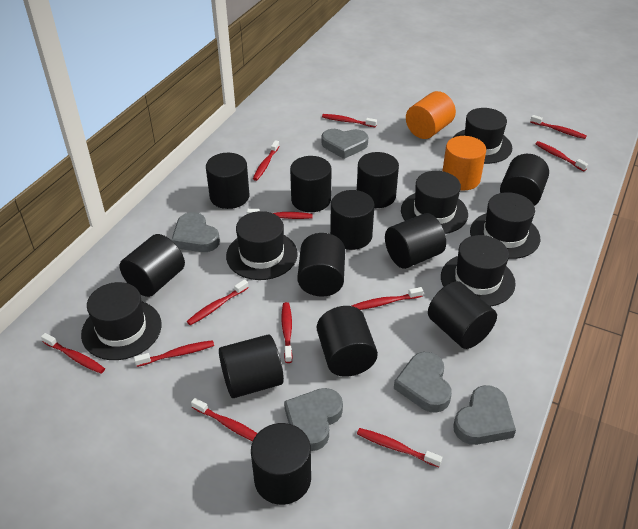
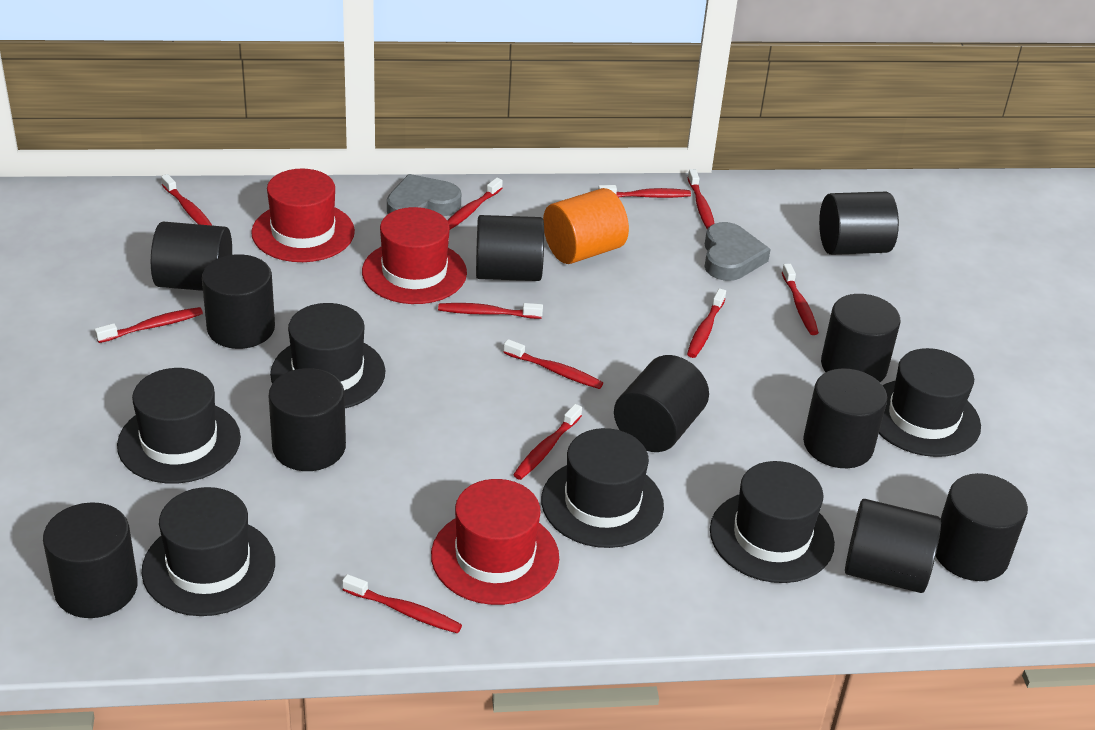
black cylinder: 12 -> 11
grey heart: 5 -> 2
orange cylinder: 2 -> 1
red hat: 0 -> 3
red toothbrush: 12 -> 11

